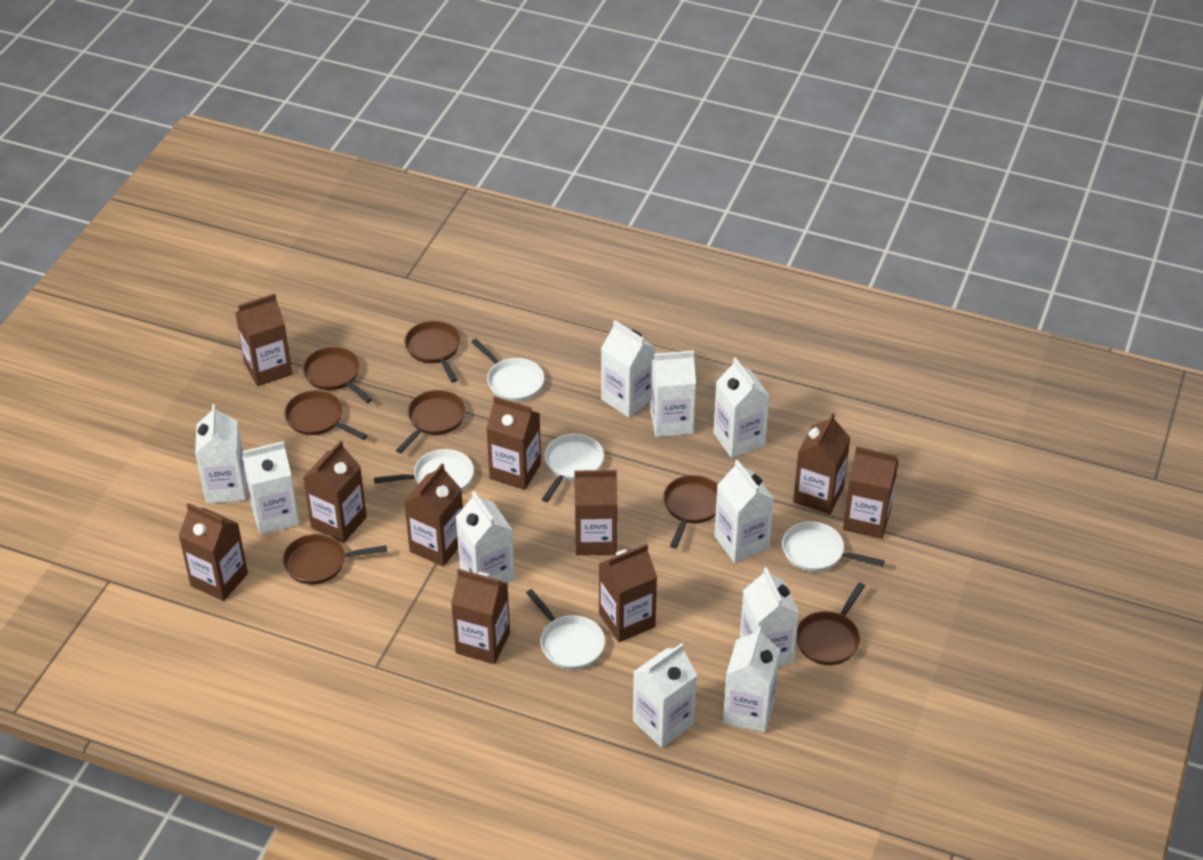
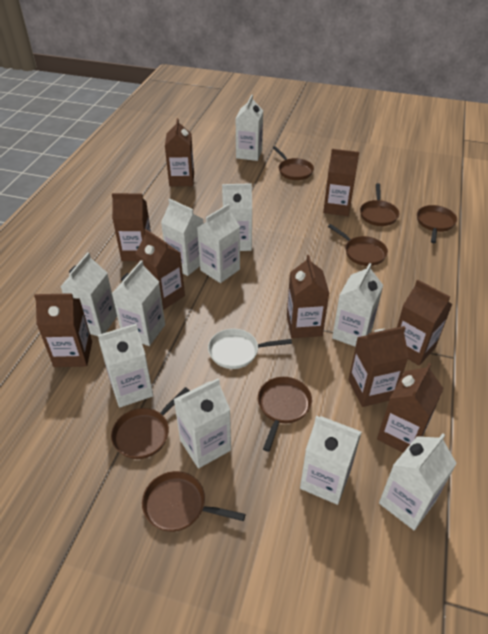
brown carton: 10 -> 9
white carton: 10 -> 11
white pan: 5 -> 1

